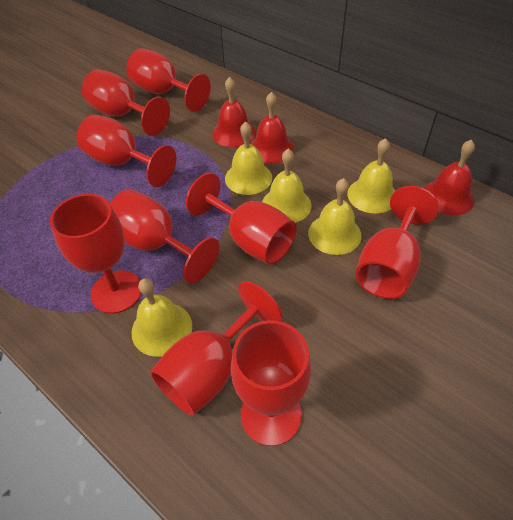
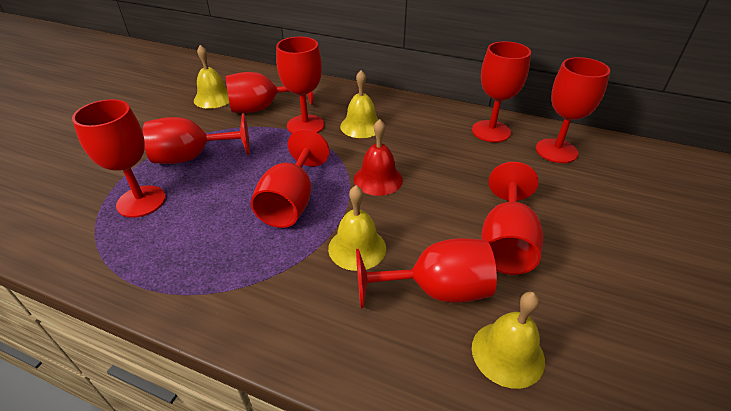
red bell: 3 -> 1
yellow bell: 5 -> 4

